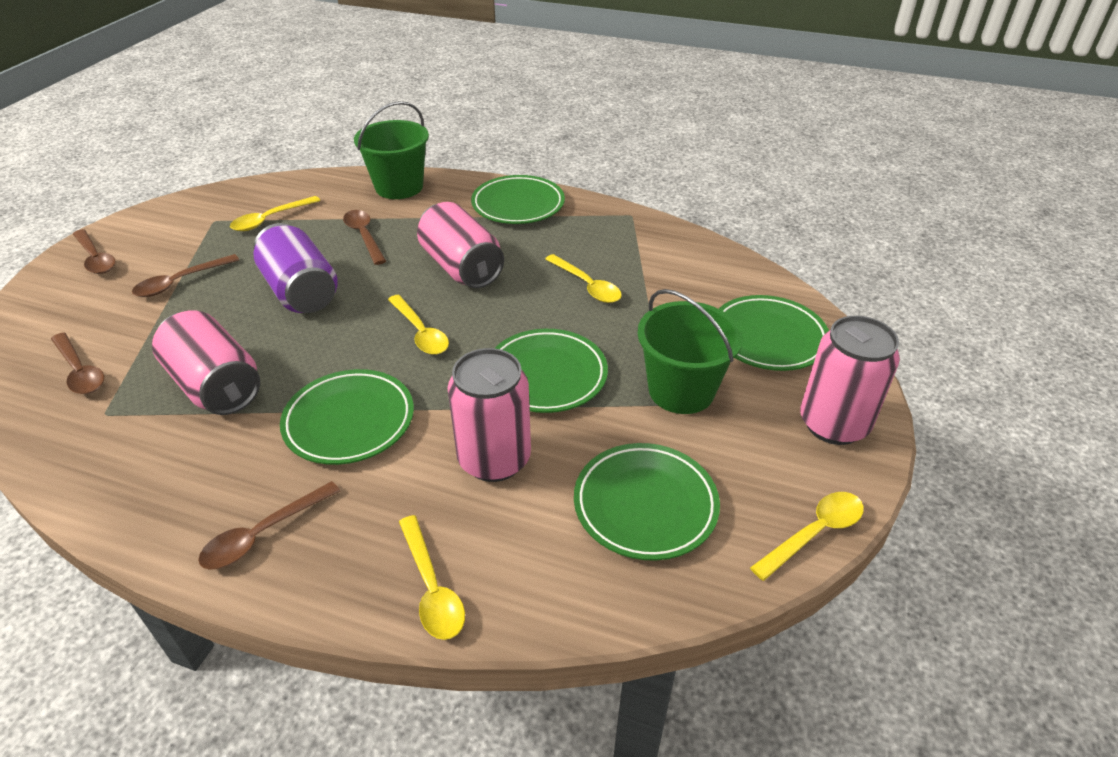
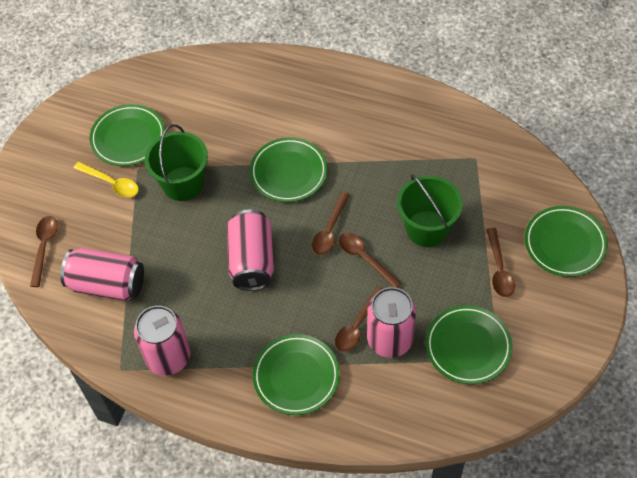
purple can: 1 -> 0
yellow spoon: 5 -> 1

